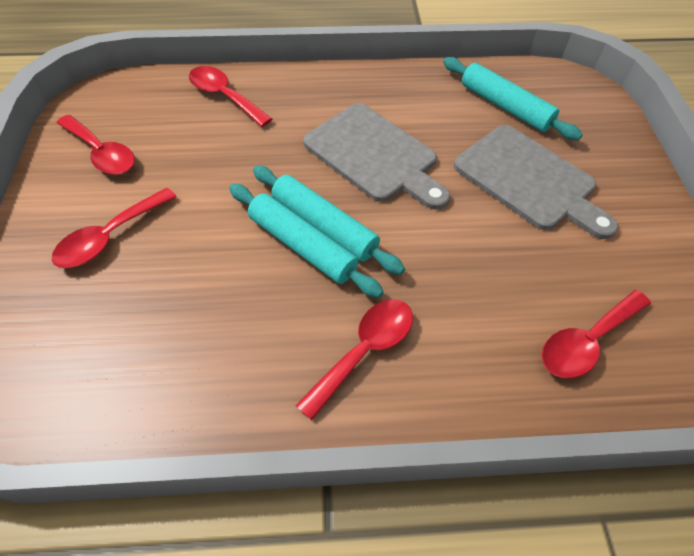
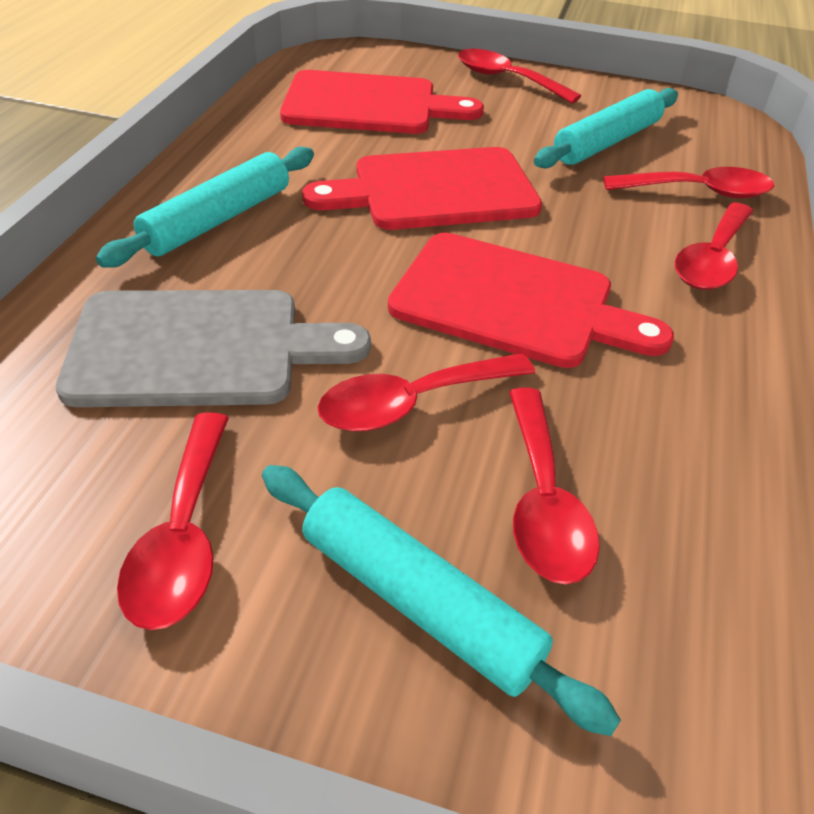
grey cutting board: 2 -> 1
red cutting board: 0 -> 3
red spoon: 5 -> 6

